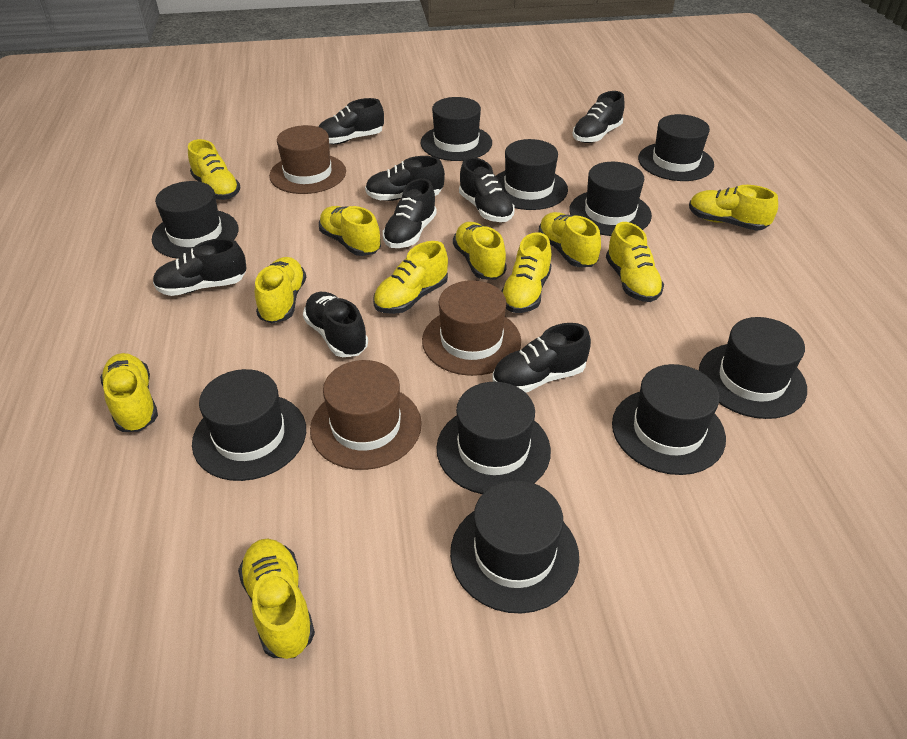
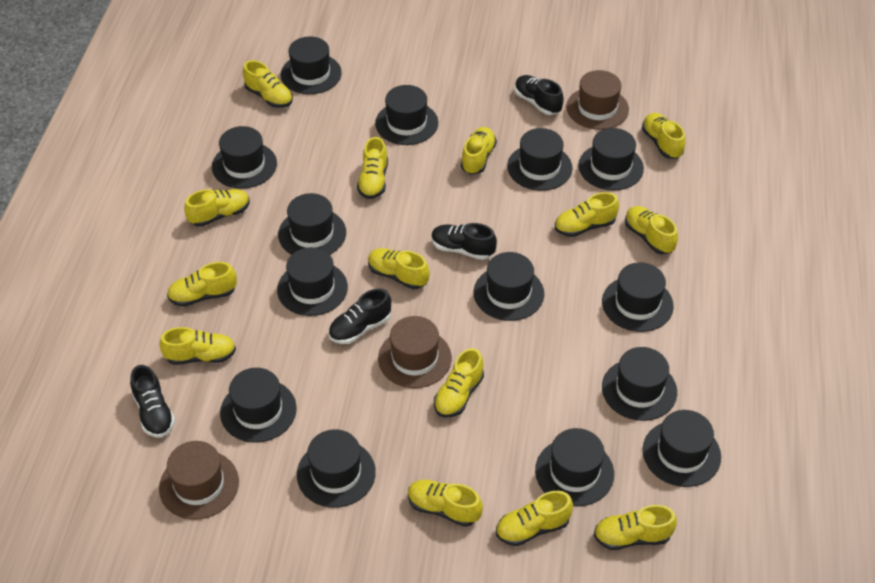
black hat: 10 -> 14
black shoe: 8 -> 4
yellow shoe: 11 -> 14

